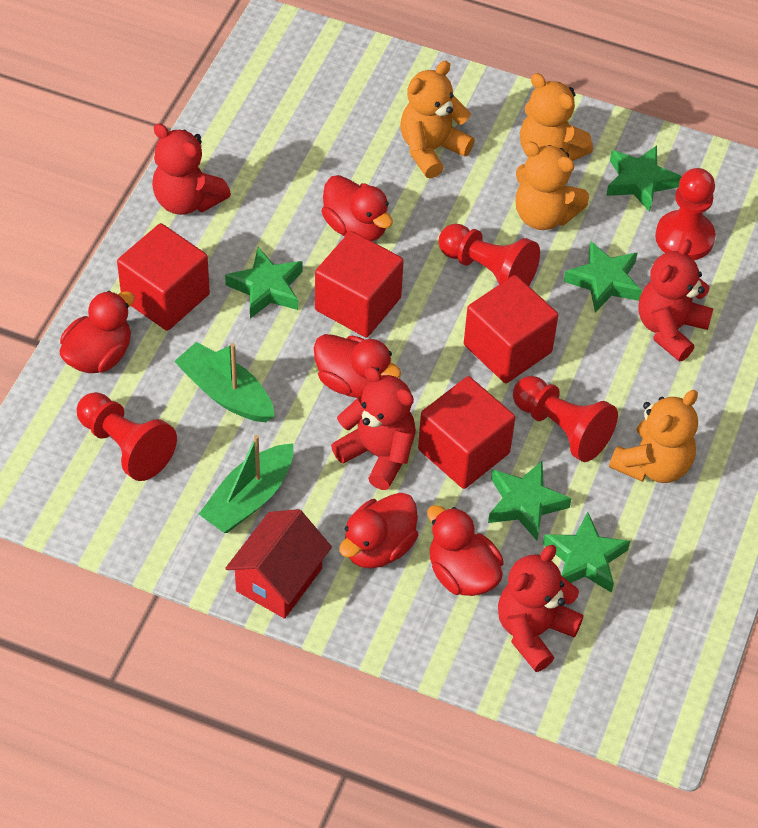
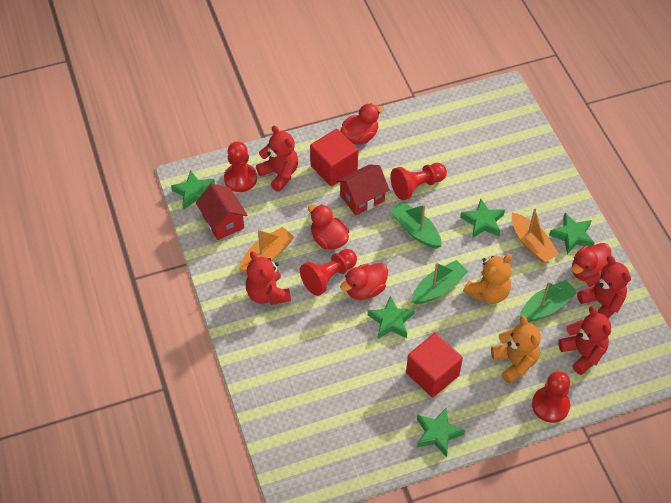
green boat: 2 -> 3
orange boat: 0 -> 2
orange teddy bear: 4 -> 2
red cube: 4 -> 2
red duck: 5 -> 4
red house: 1 -> 2

